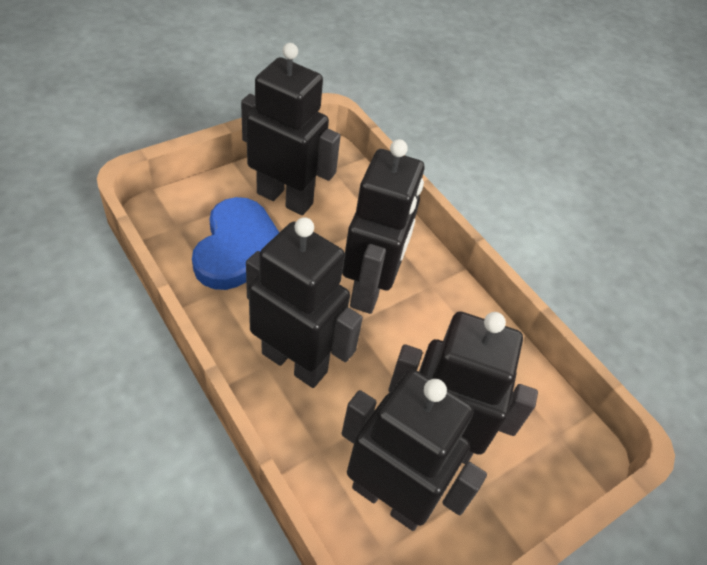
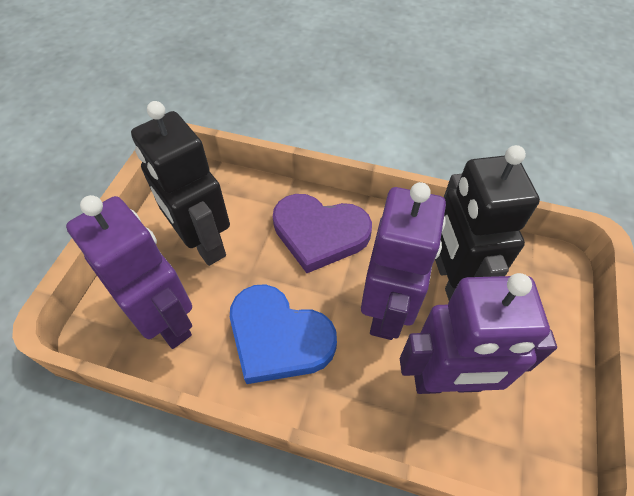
black robot: 5 -> 2
purple heart: 0 -> 1
purple robot: 0 -> 3

